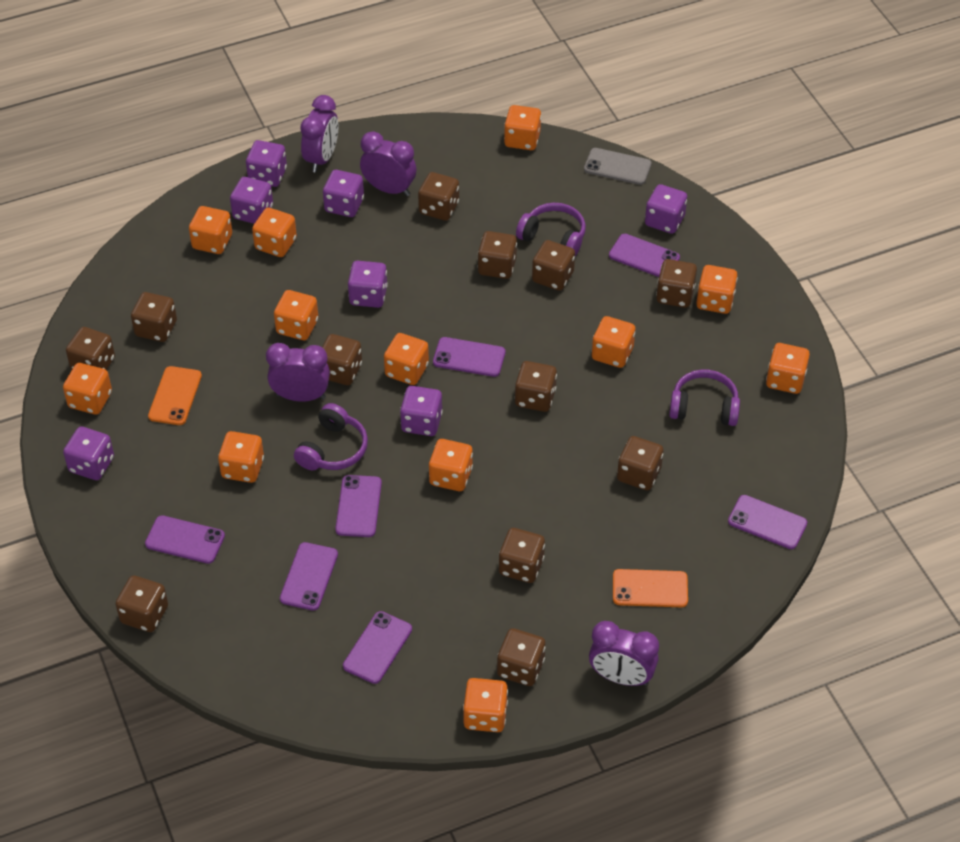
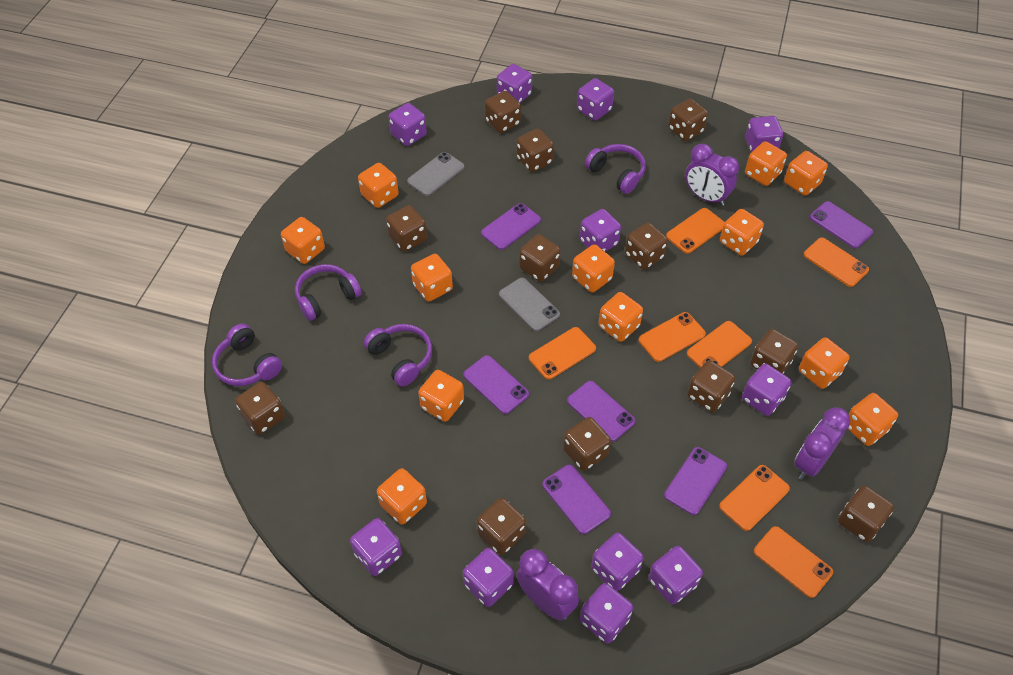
grey phone: 1 -> 2
orange phone: 2 -> 7
purple clock: 4 -> 3
purple dice: 7 -> 11
purple headphones: 3 -> 4
purple phone: 7 -> 6

